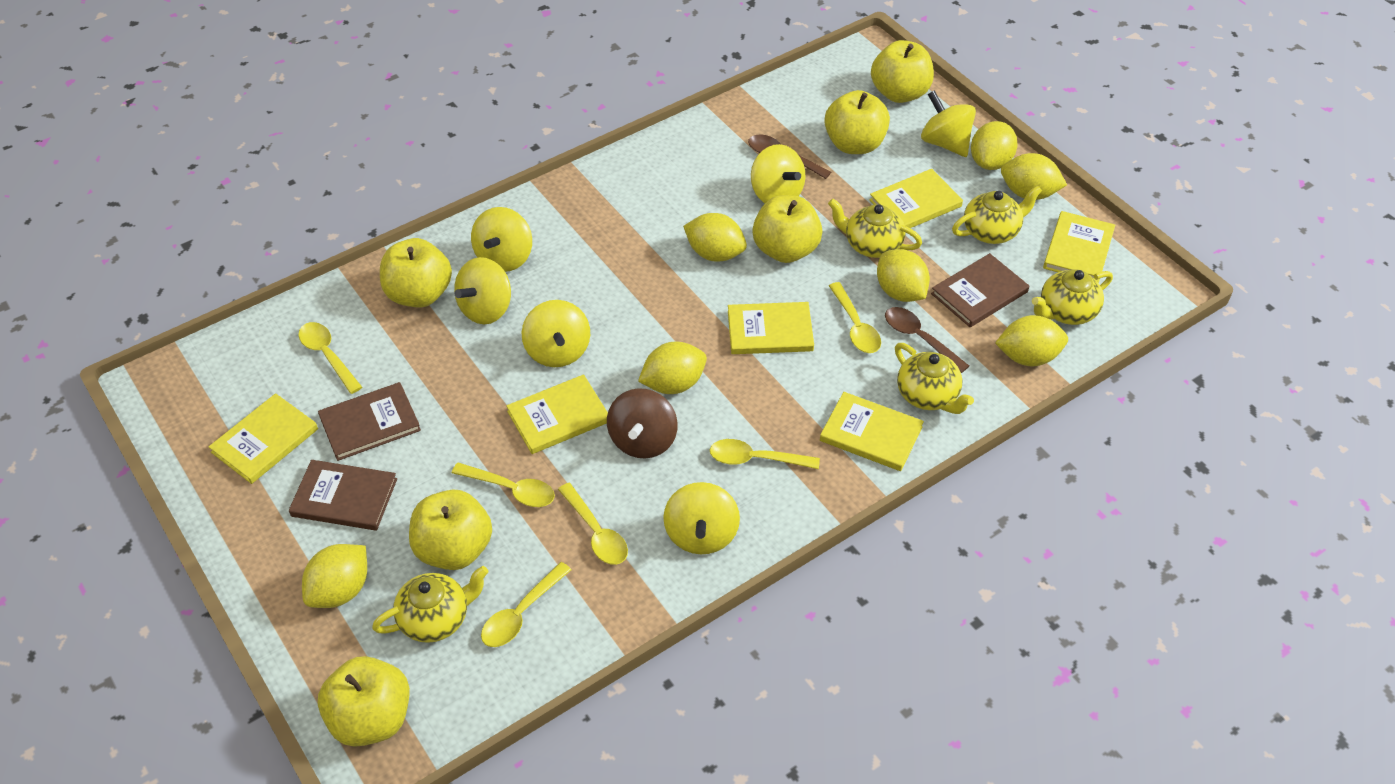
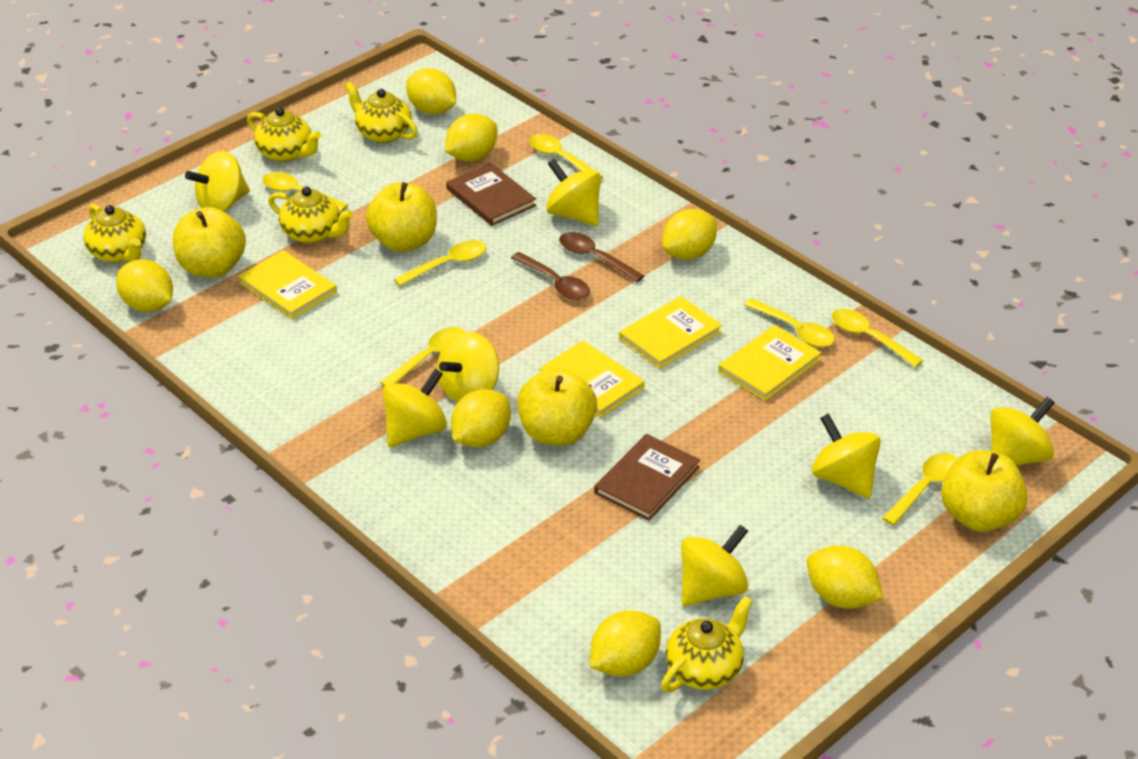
brown book: 3 -> 2
brown spinning top: 1 -> 0
yellow apple: 6 -> 4
yellow book: 6 -> 4
yellow spinning top: 6 -> 7
yellow spoon: 6 -> 7

